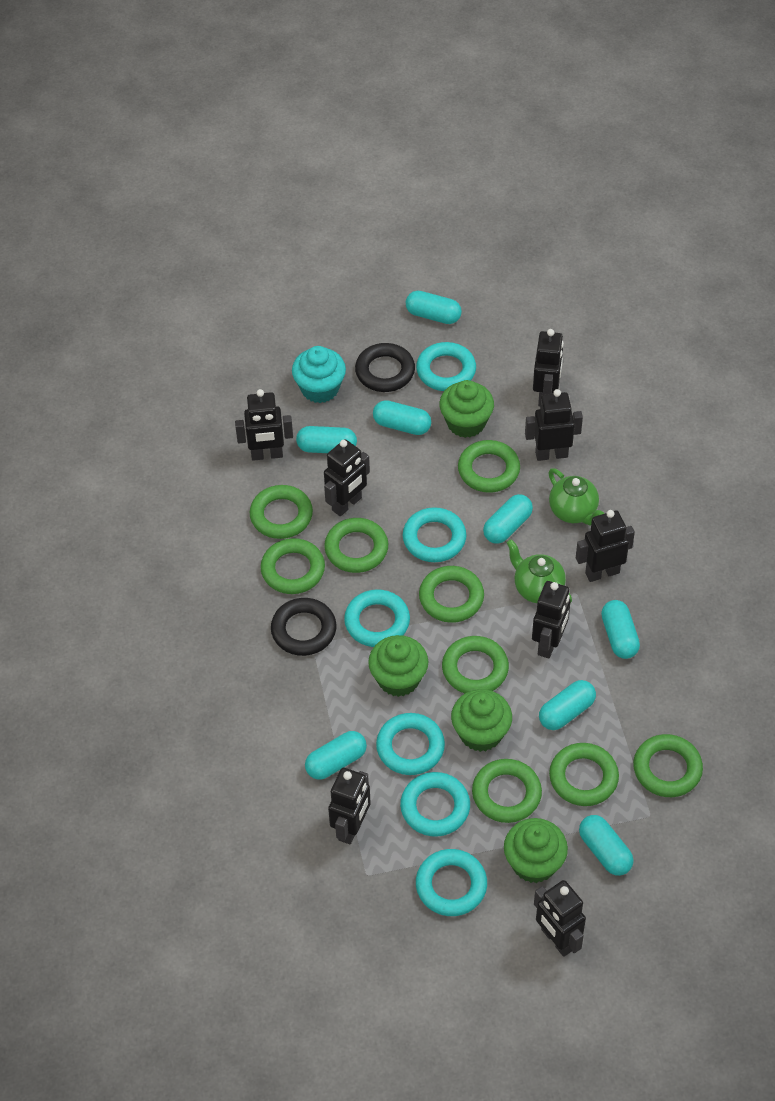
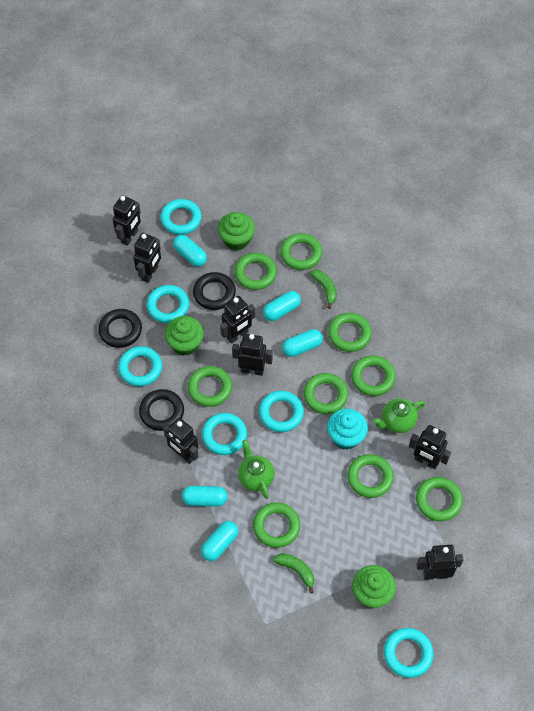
black ring: 2 -> 3
black robot: 8 -> 7
green banana: 0 -> 2
green cupcake: 4 -> 3
turquoise capsule: 8 -> 5

